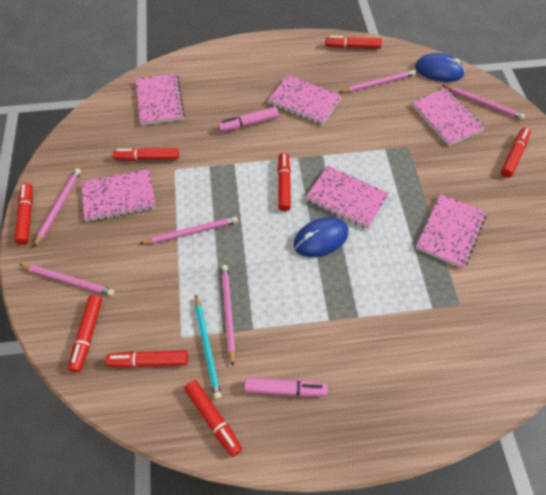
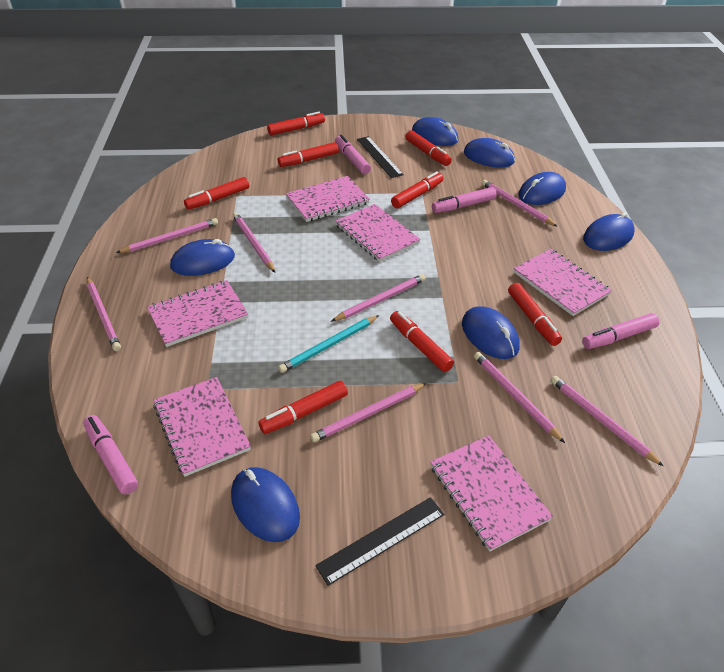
black ruler: 0 -> 2
blue mouse: 2 -> 7
pink marker: 2 -> 4
pink pencil: 6 -> 8

